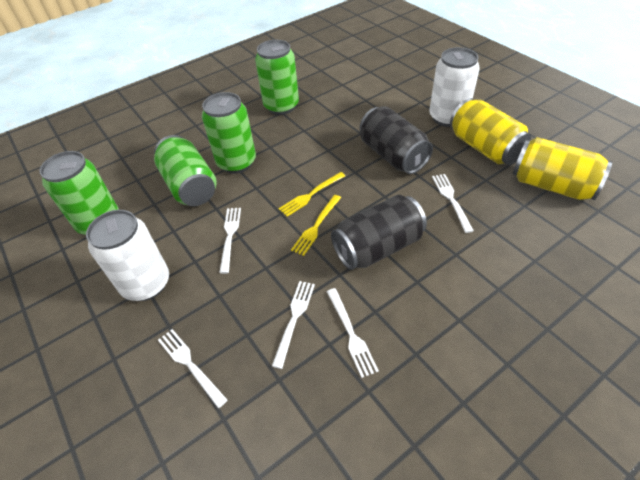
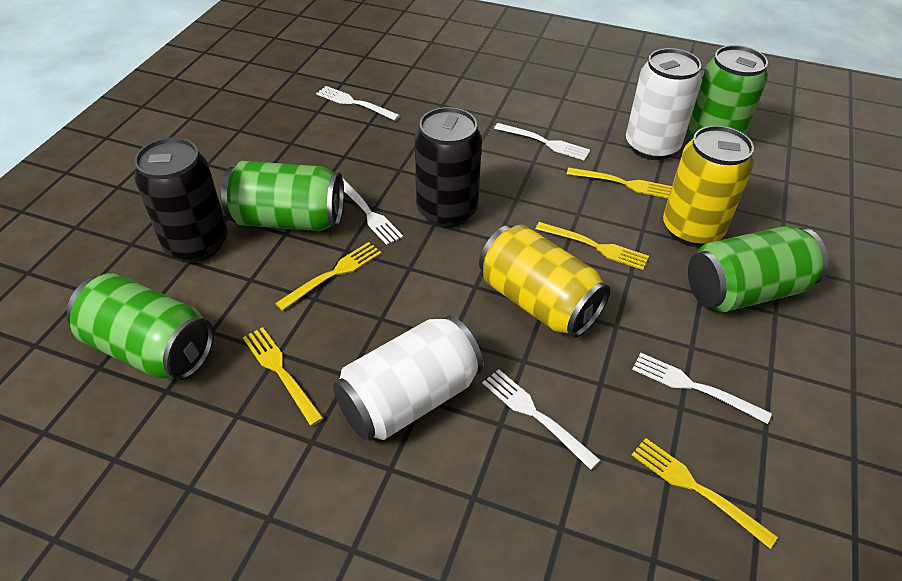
yellow fork: 2 -> 5

